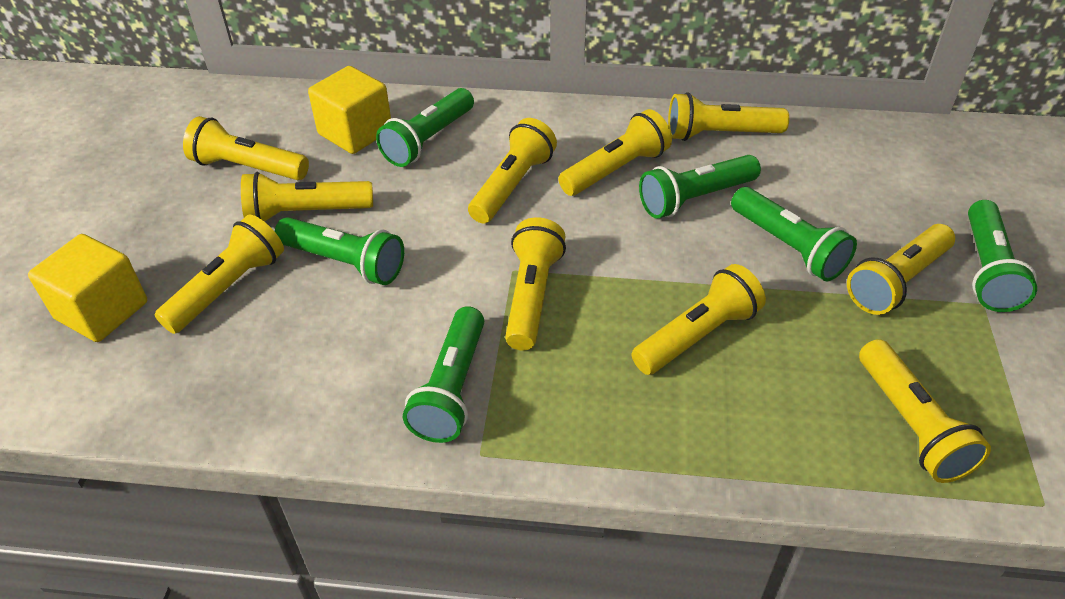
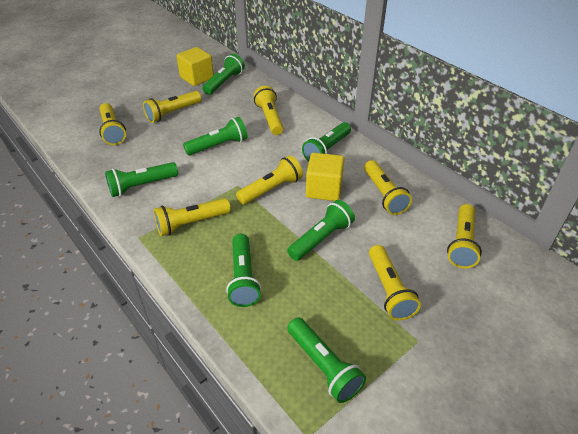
green flashlight: 6 -> 7
yellow flashlight: 10 -> 8

